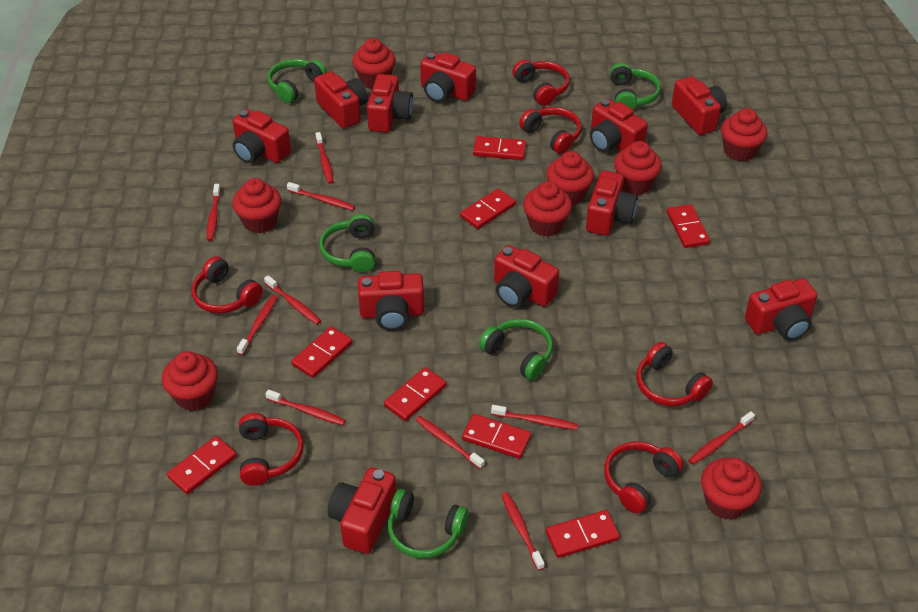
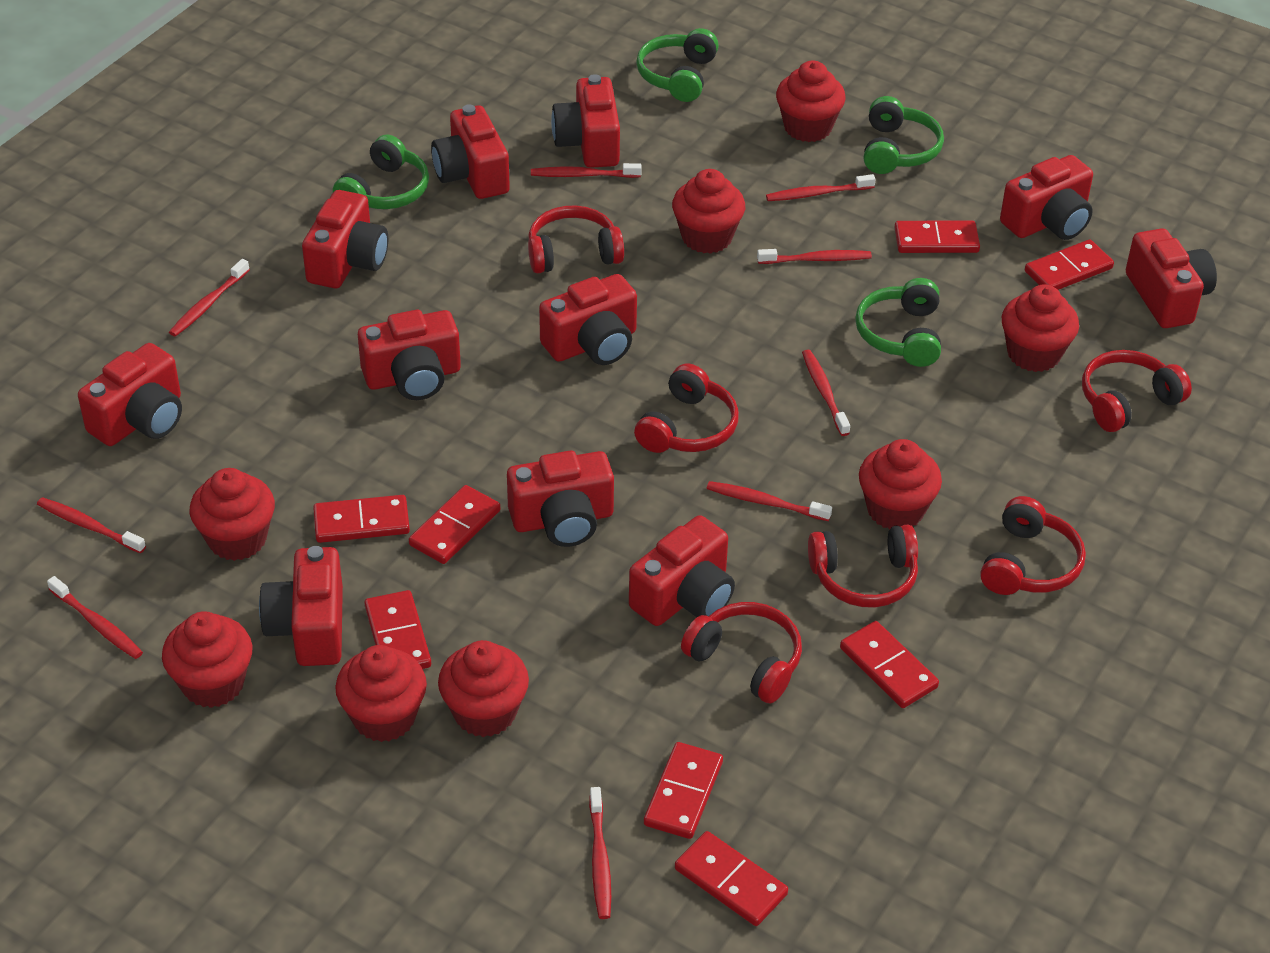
green headphones: 5 -> 4
red toothbrush: 10 -> 9

